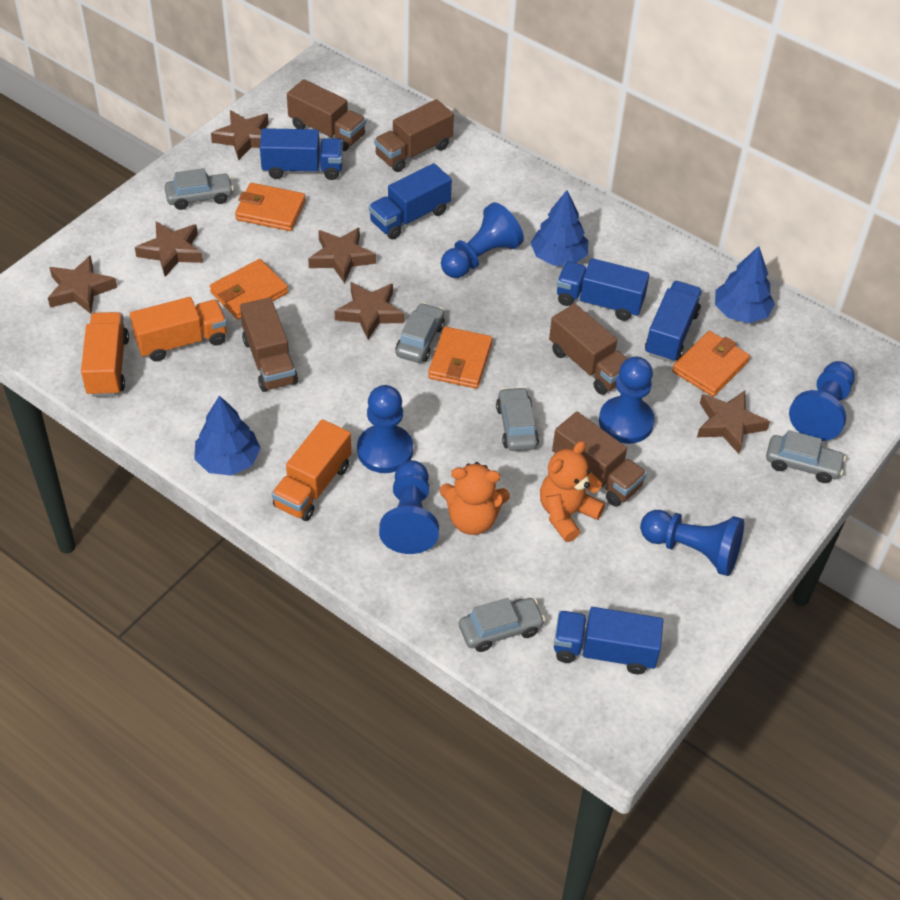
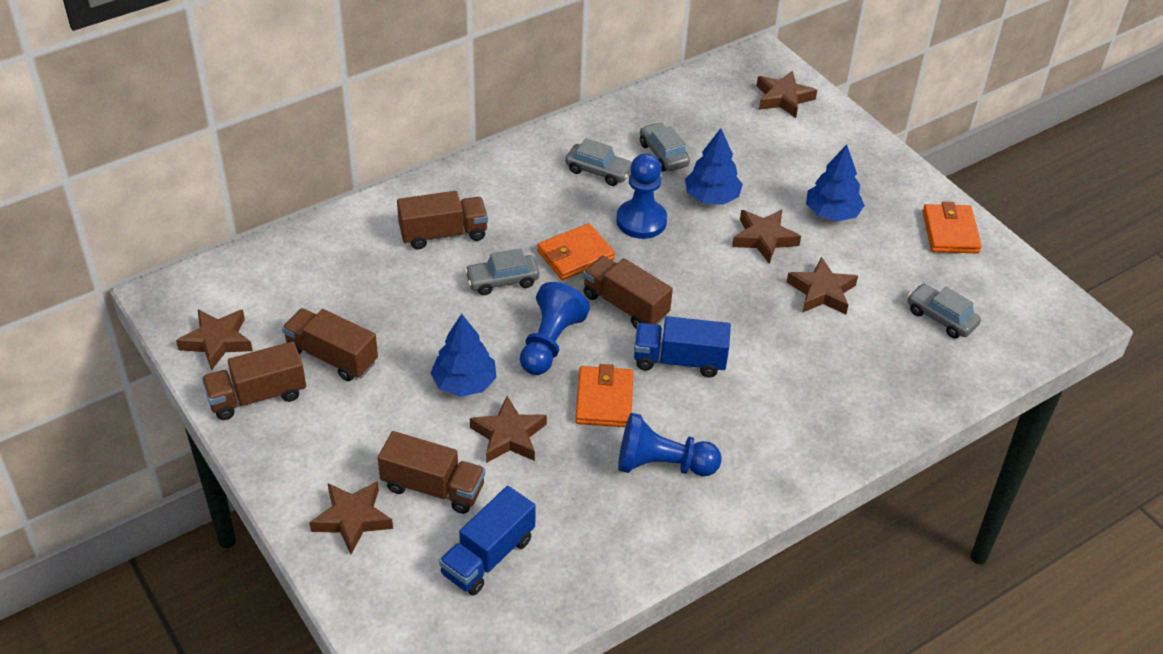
blue pawn: 6 -> 3
blue truck: 5 -> 2
grey car: 5 -> 4
orange teddy bear: 2 -> 0
orange truck: 3 -> 0
orange wallet: 4 -> 3

